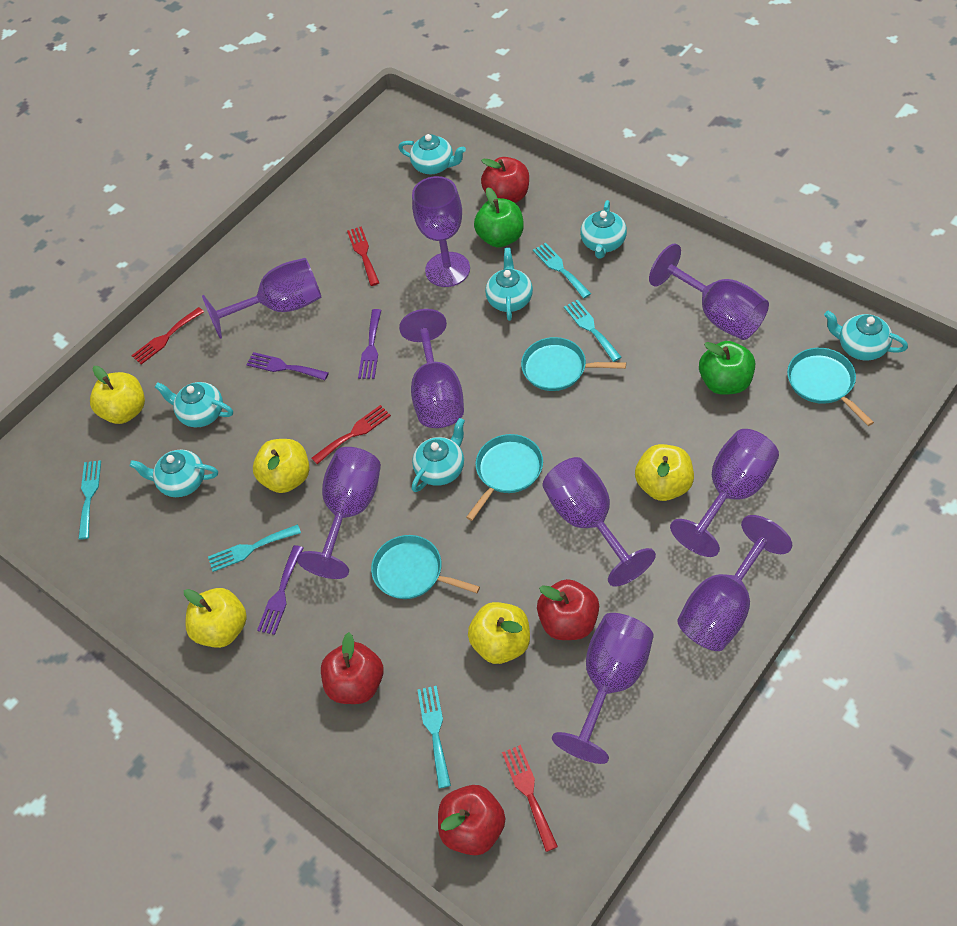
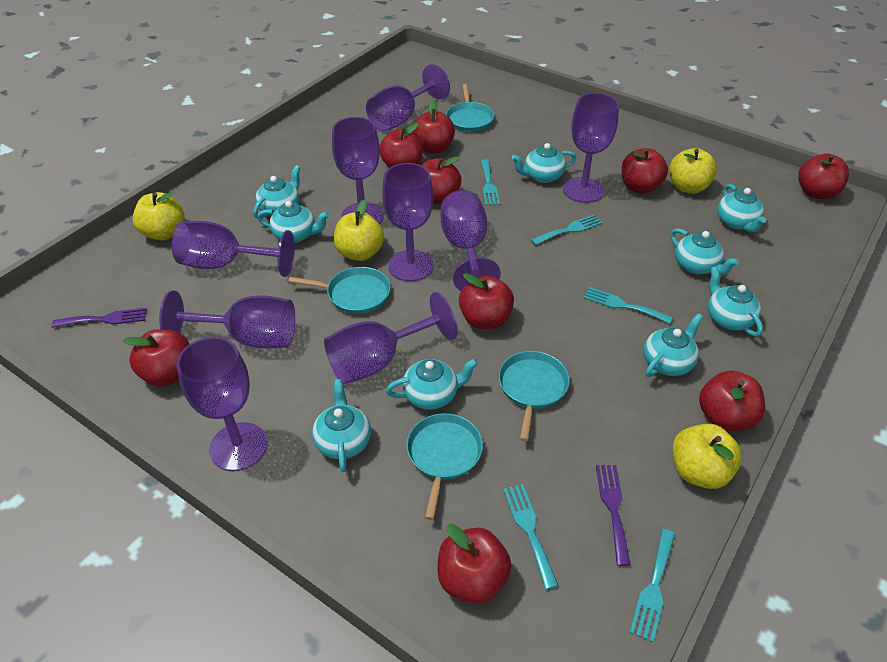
green apple: 2 -> 0
purple fork: 3 -> 2
red apple: 4 -> 9
red fork: 4 -> 0
turquoise teapot: 7 -> 9
yellow apple: 5 -> 4

